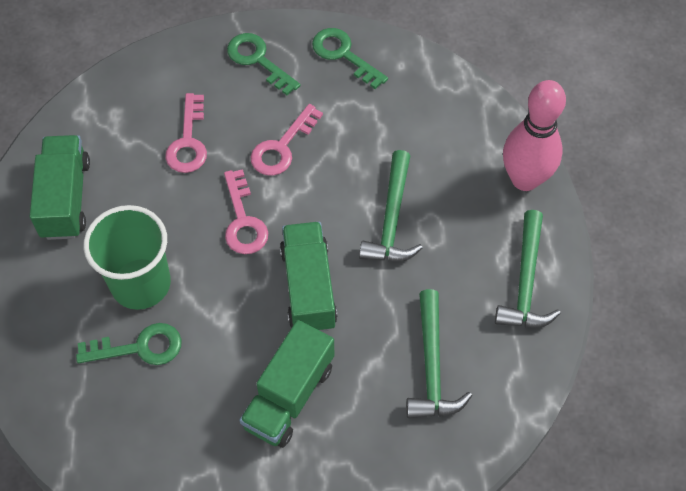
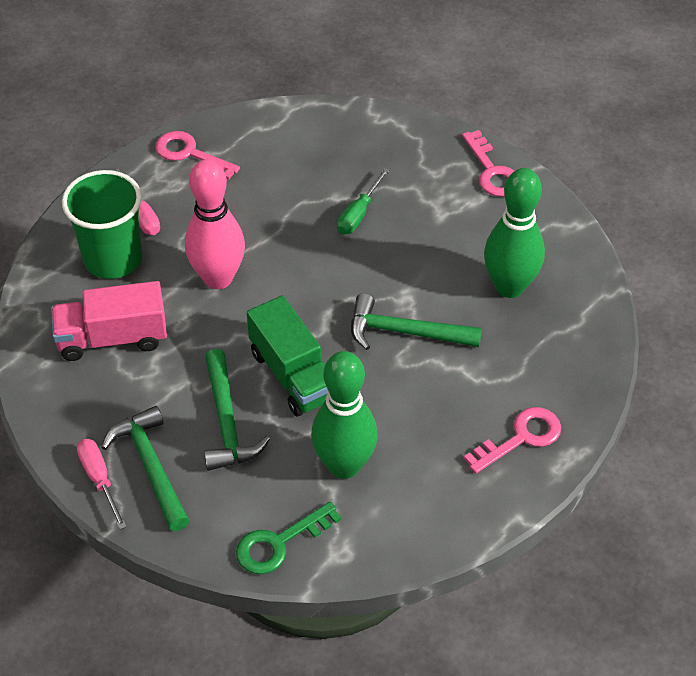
green bowling pin: 0 -> 2
green key: 3 -> 1
green screwdriver: 0 -> 1
green truck: 3 -> 1
pink screwdriver: 0 -> 2
pink truck: 0 -> 1

